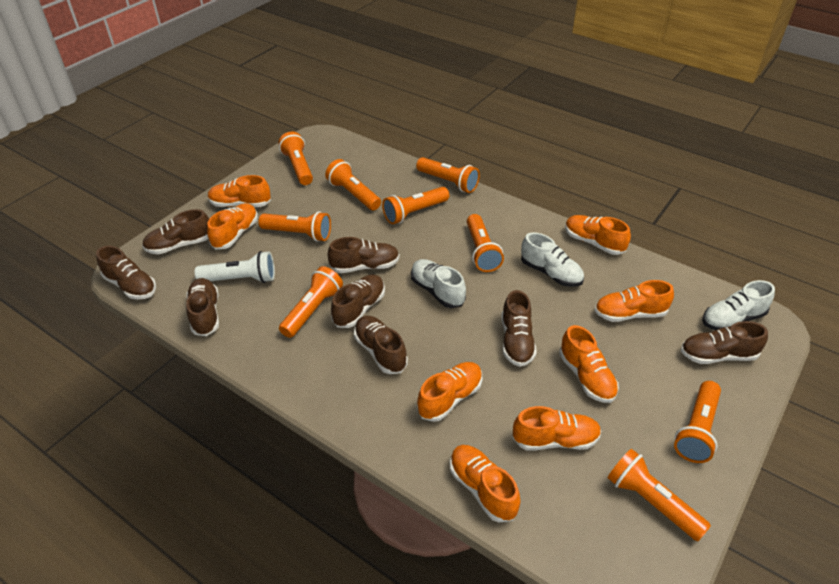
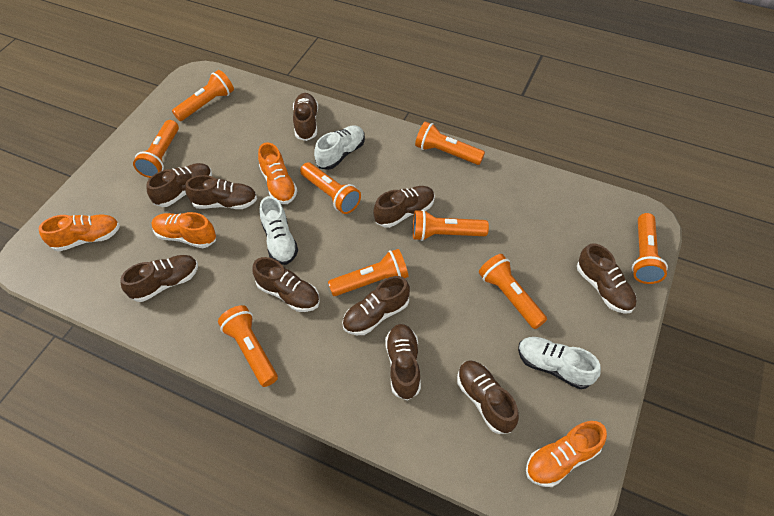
brown shoe: 8 -> 10
orange shoe: 8 -> 4
white flashlight: 1 -> 0

